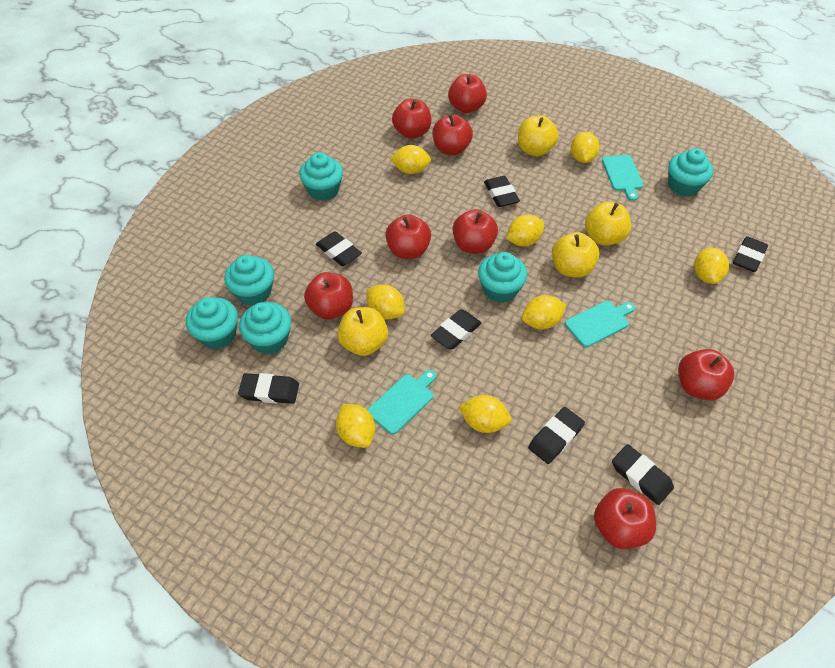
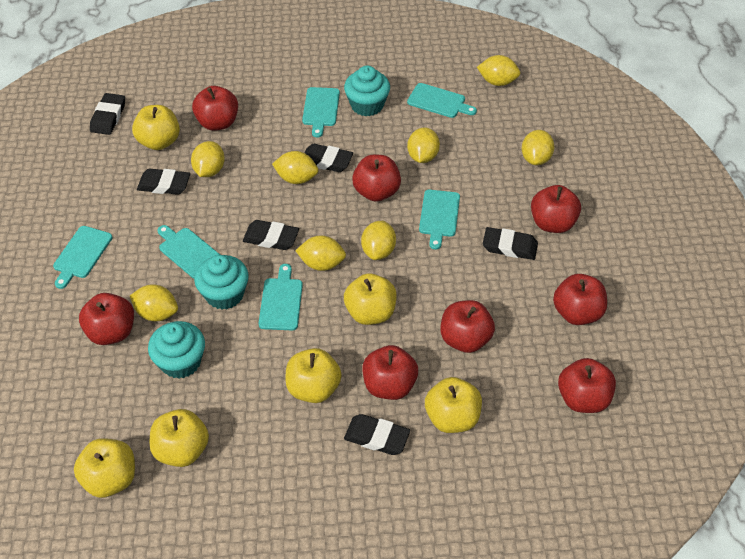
black eraser: 7 -> 6
turquoise cupcake: 6 -> 3
turquoise cutting board: 3 -> 6
yellow apple: 4 -> 6

